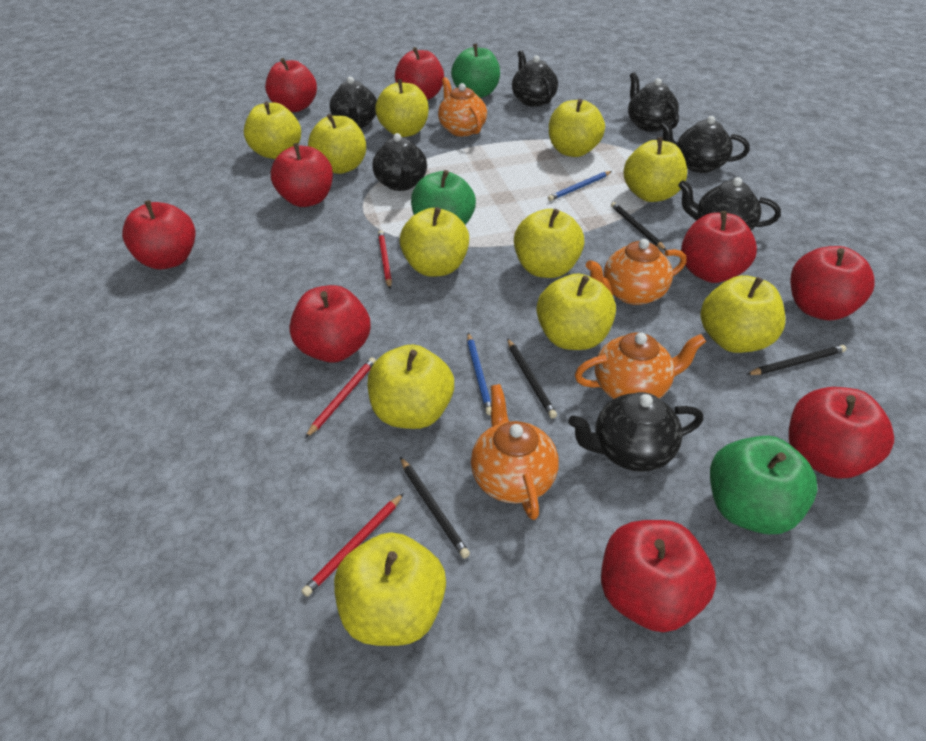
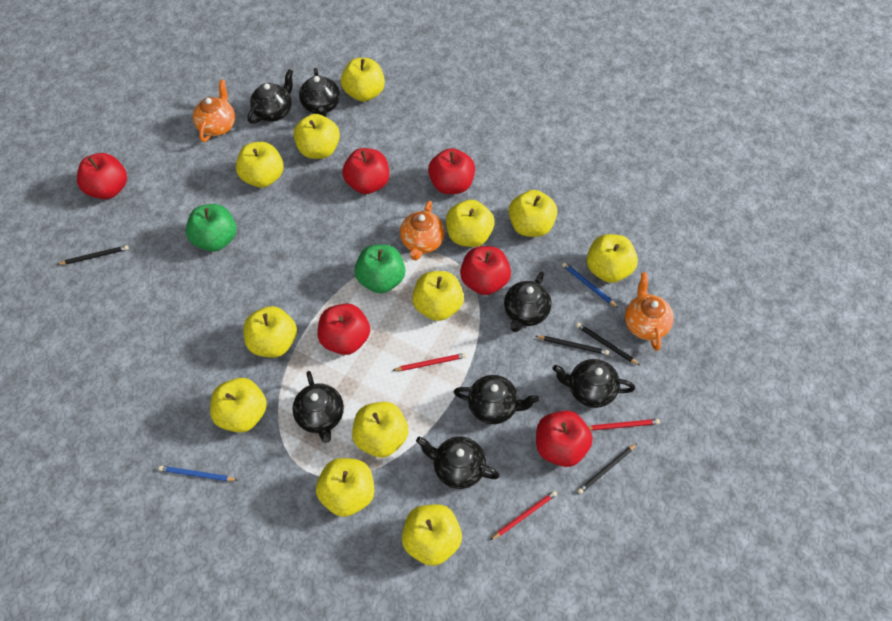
green apple: 3 -> 2
orange teapot: 4 -> 3
red apple: 9 -> 6
yellow apple: 11 -> 12

